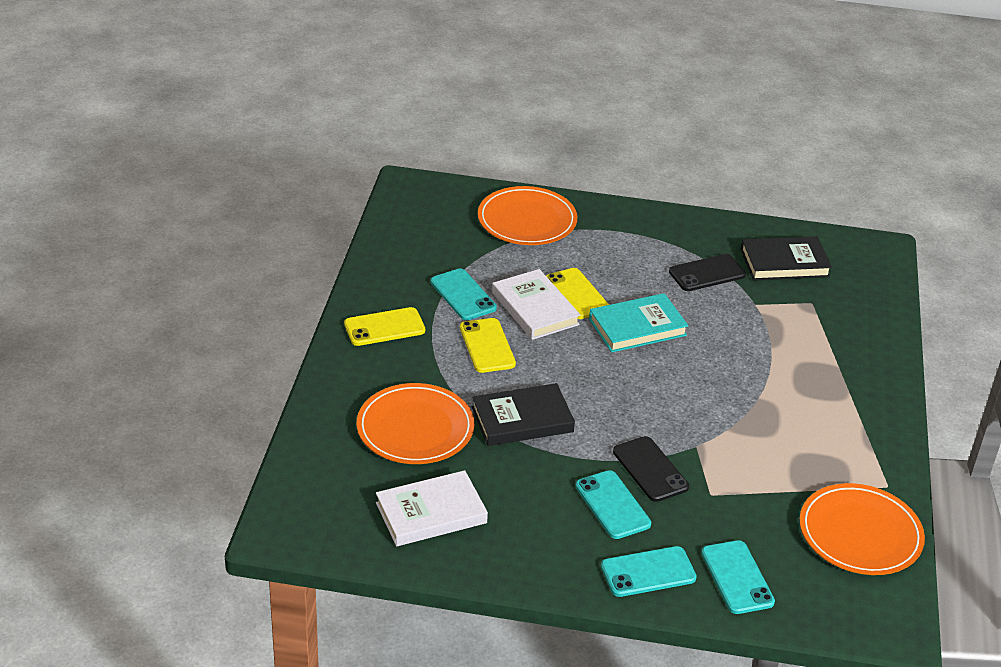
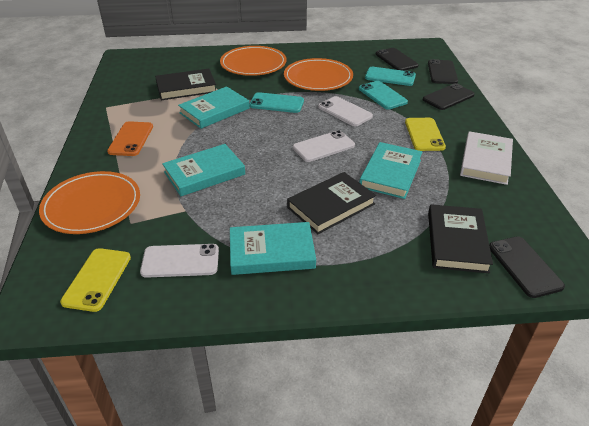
black book: 2 -> 3
black phone: 2 -> 4
orange phone: 0 -> 1
turquoise book: 1 -> 4
turquoise phone: 4 -> 3
white book: 2 -> 1
white phone: 0 -> 3
yellow phone: 3 -> 2

